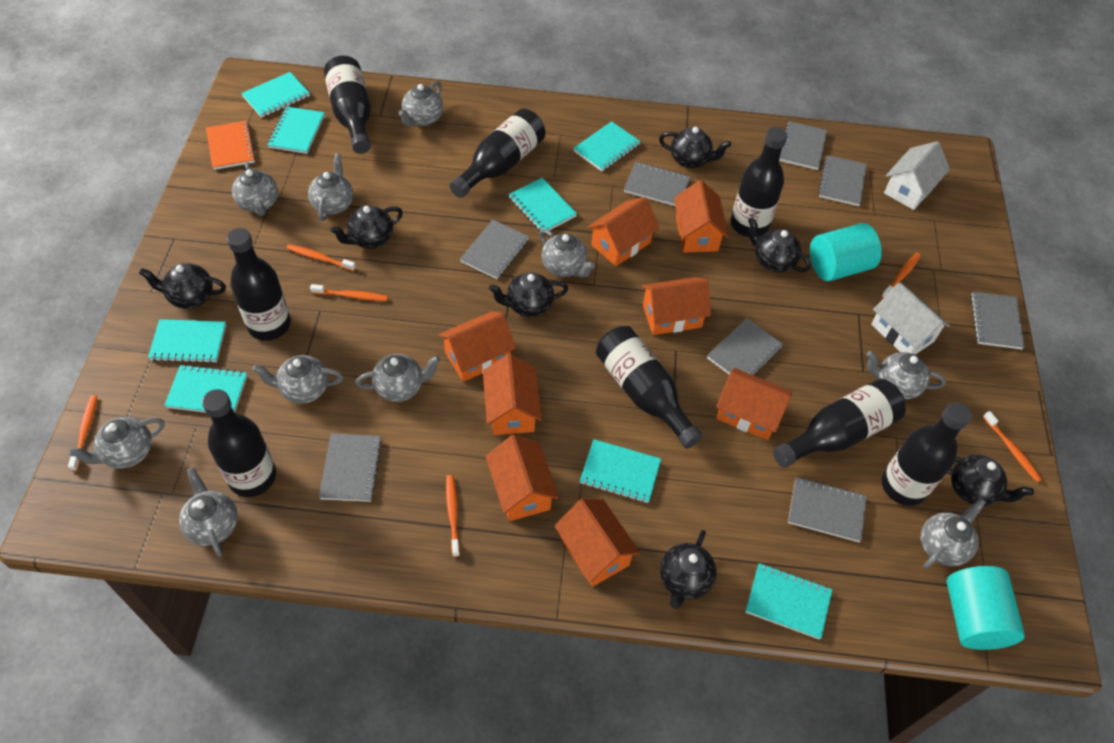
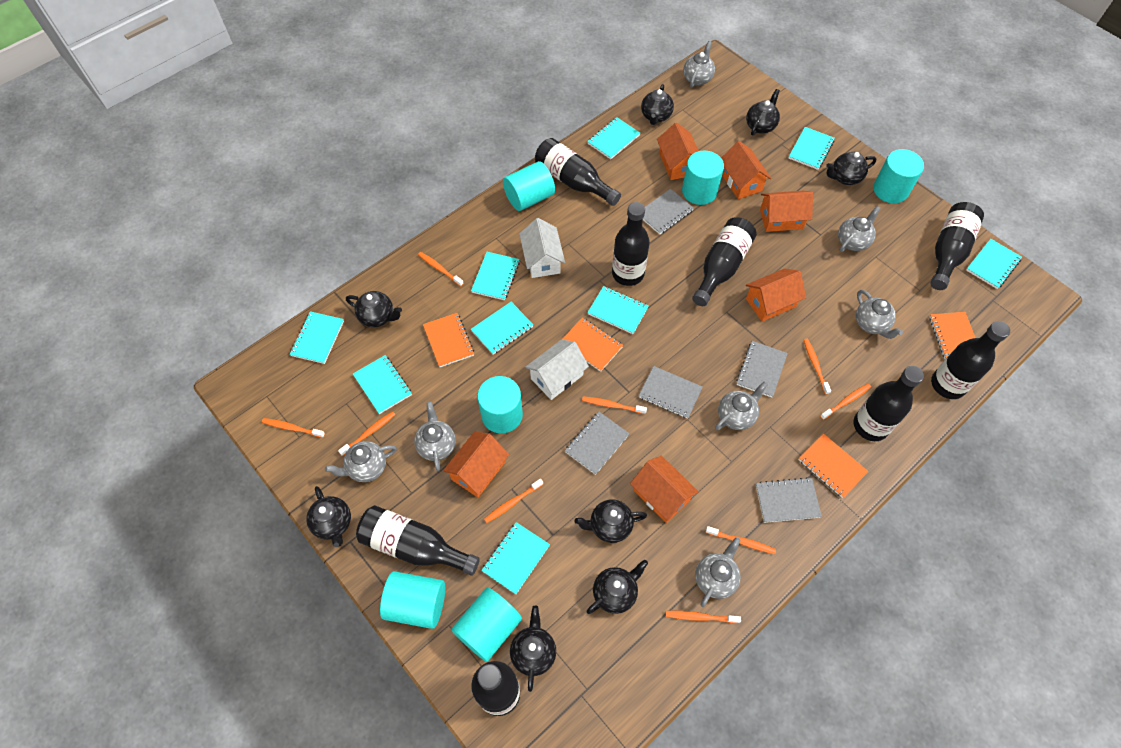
black teapot: 7 -> 8
grey notebook: 8 -> 5
grey teapot: 10 -> 7
orange house: 8 -> 6
orange notebook: 1 -> 4
orange toothbrush: 6 -> 9
turquoise cylinder: 2 -> 6
turquoise notebook: 8 -> 9

